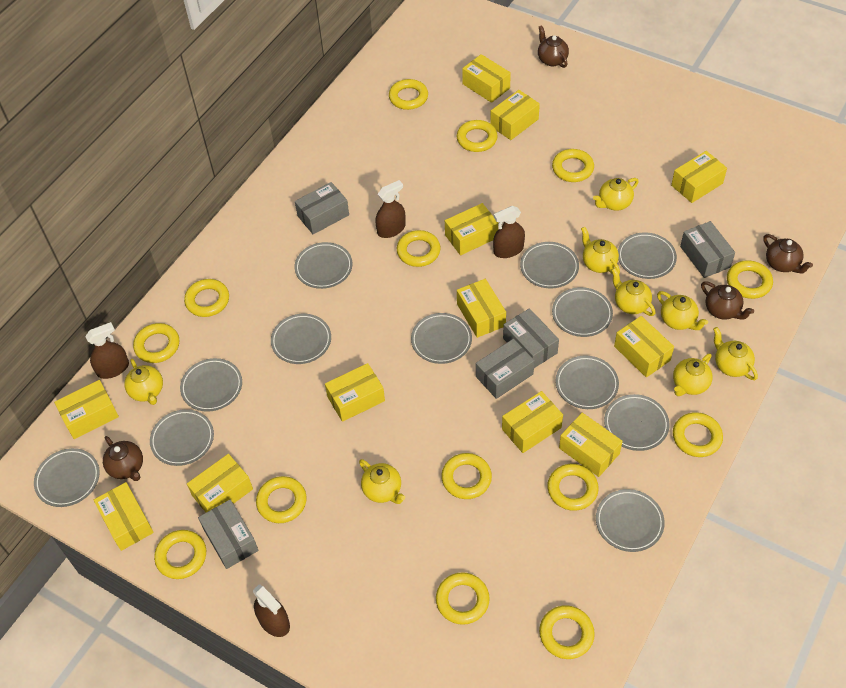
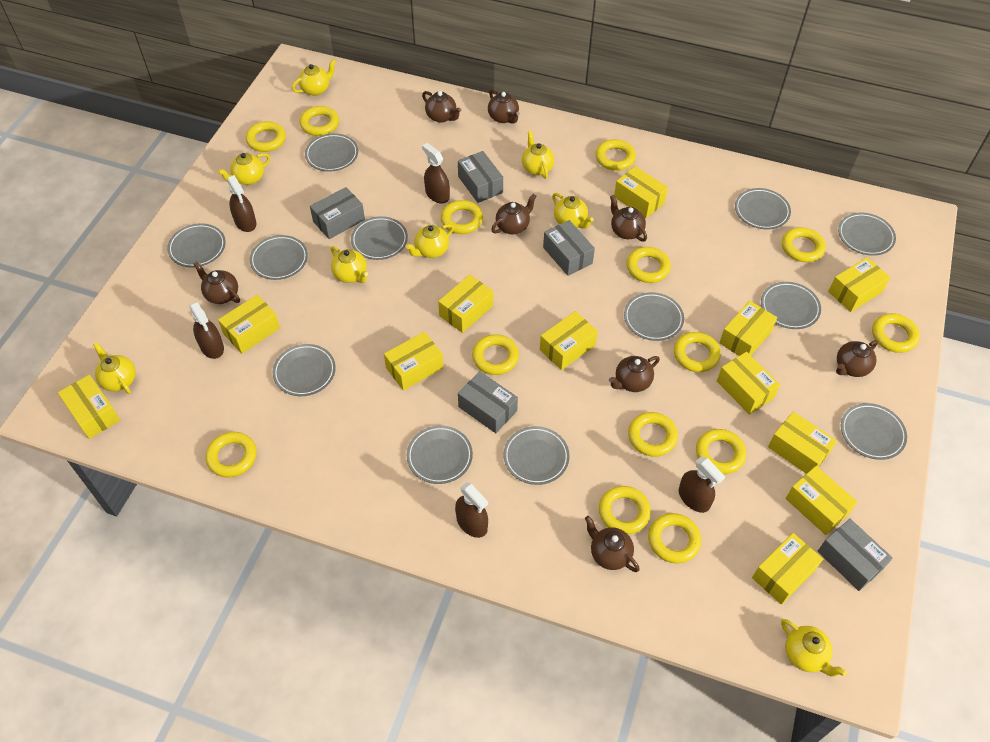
brown spray bottle: 4 -> 5
brown teapot: 4 -> 8

